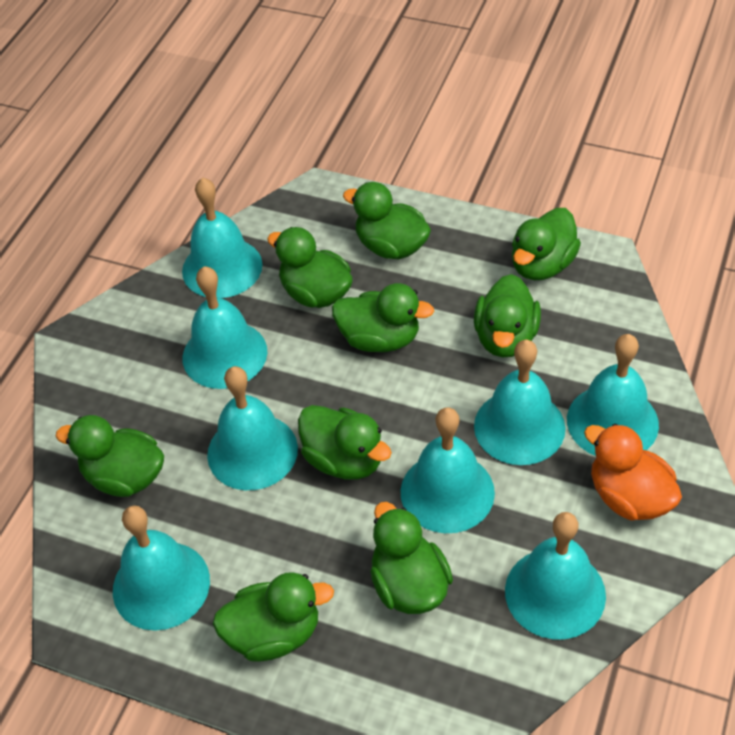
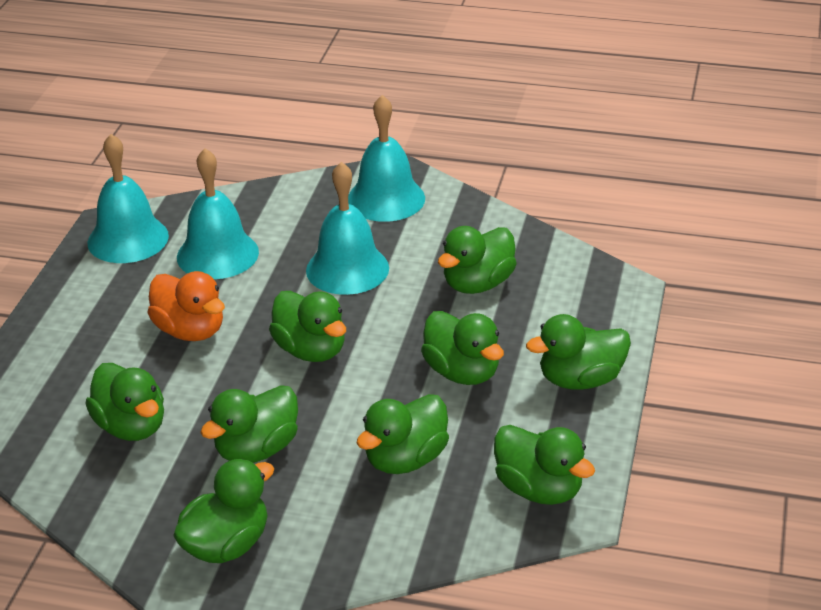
turquoise bell: 8 -> 4

